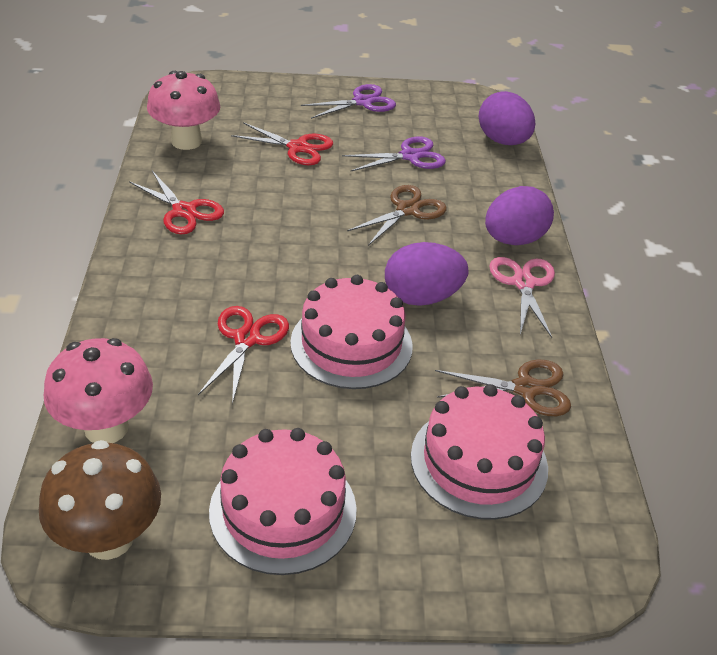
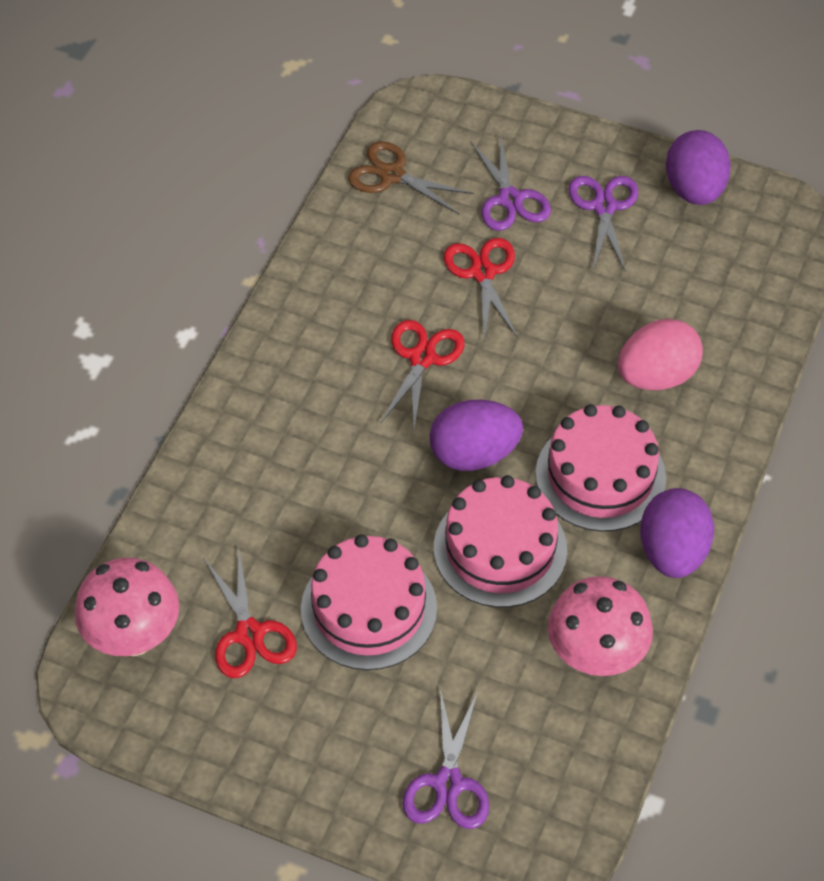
brown mushroom: 1 -> 0
brown scissors: 2 -> 1
pink egg: 0 -> 1
pink scissors: 1 -> 0
purple scissors: 2 -> 3

